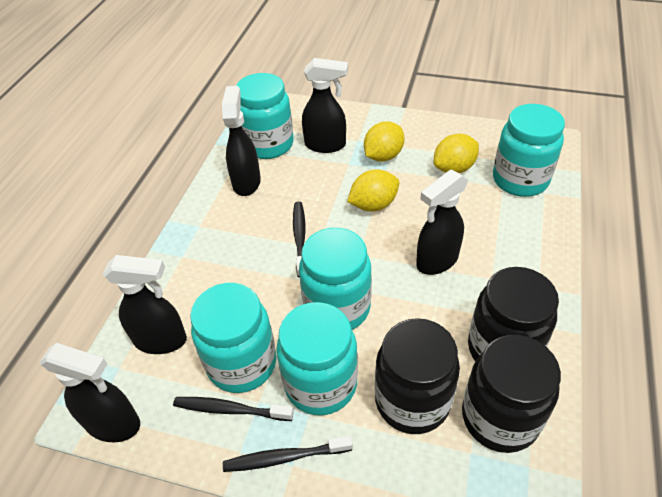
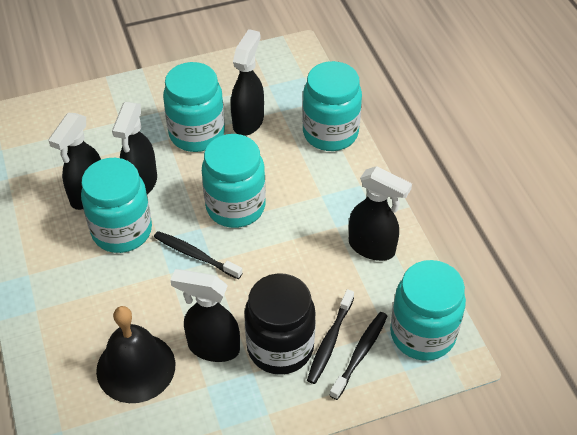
black bell: 0 -> 1
black jar: 3 -> 1
yellow lemon: 3 -> 0

